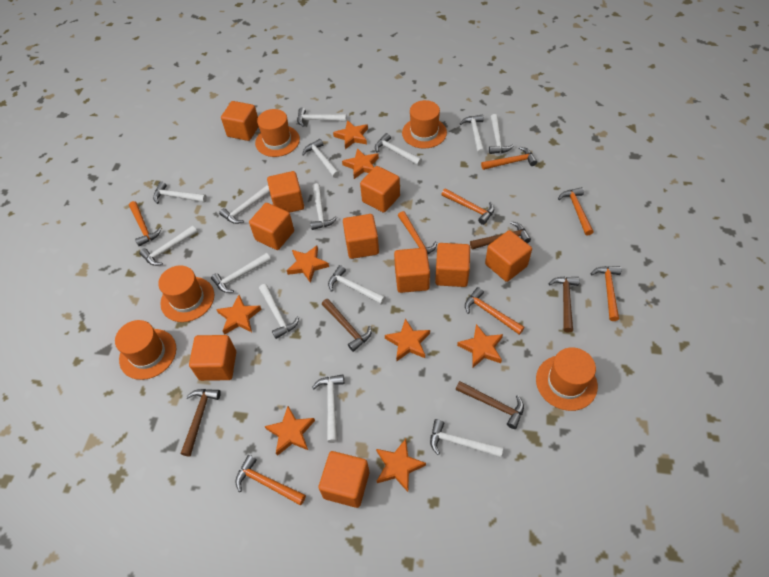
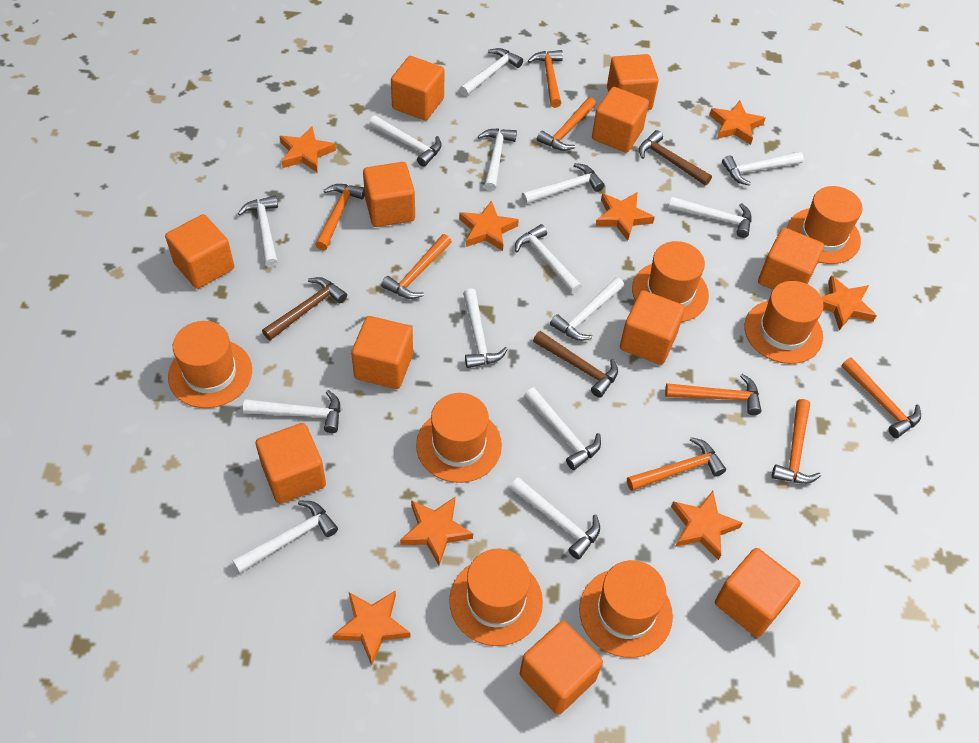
brown hammer: 5 -> 3
orange cube: 10 -> 11
orange hat: 5 -> 7

